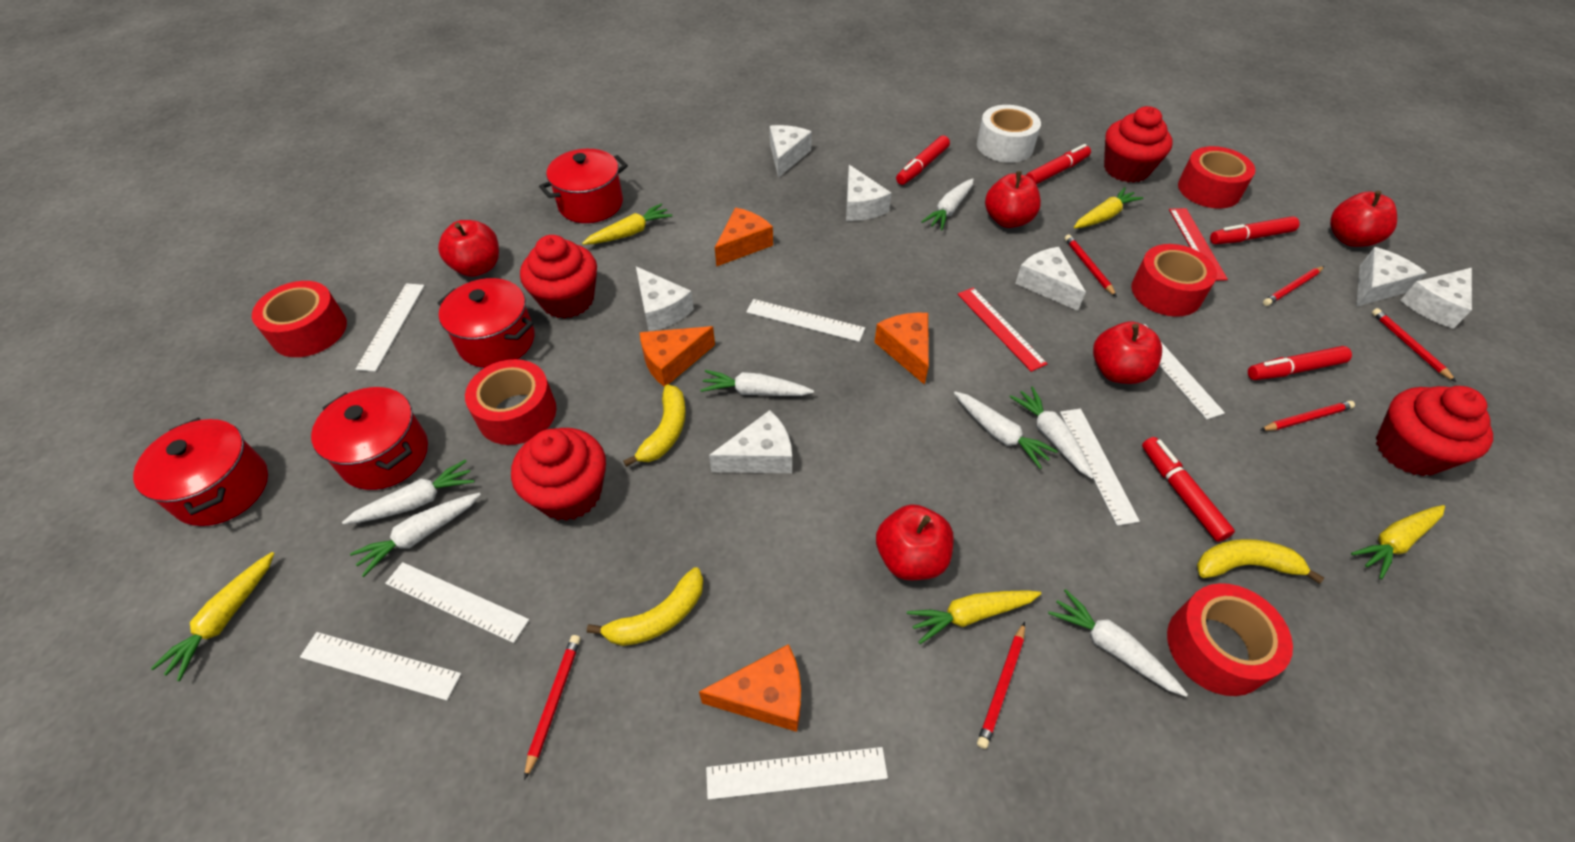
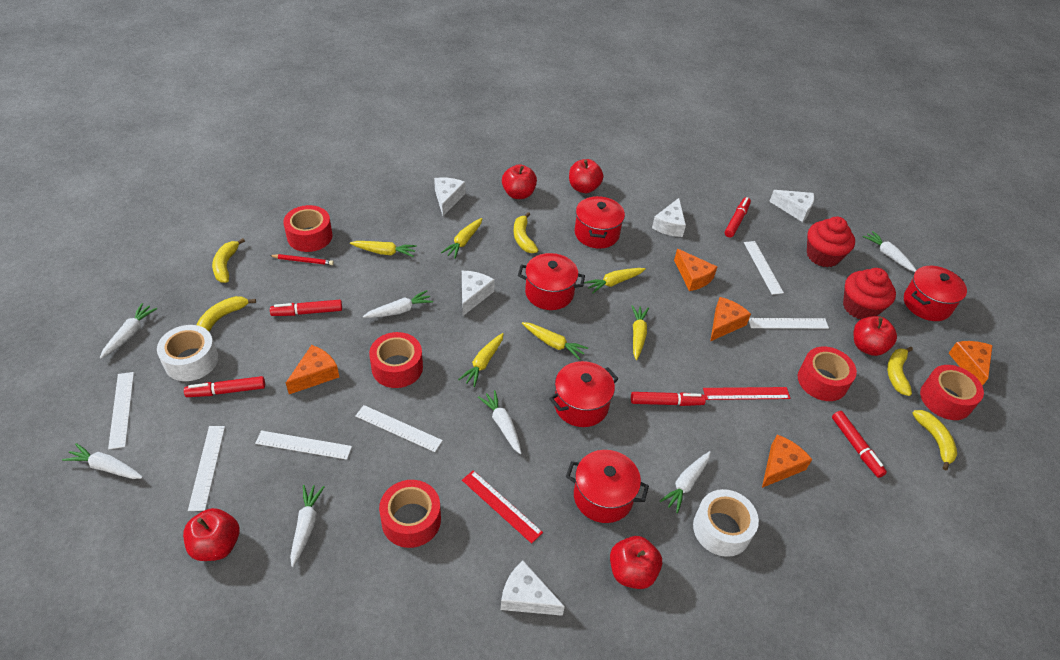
orange cheese: 4 -> 5
red cupcake: 4 -> 2
red pencil: 6 -> 1
red pot: 4 -> 5
white cheese: 7 -> 5
white ruler: 7 -> 6
white tape: 1 -> 2
yellow banana: 3 -> 5
yellow carrot: 5 -> 6

